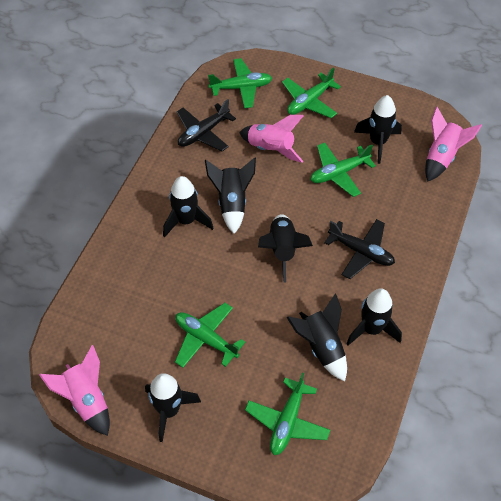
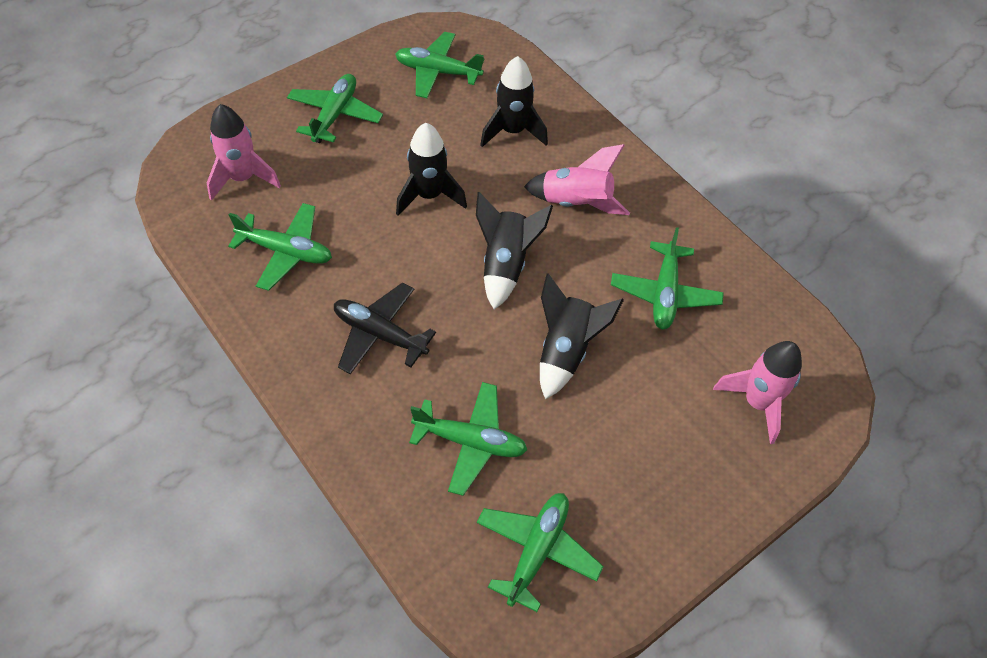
black plane: 2 -> 1
black rocket: 7 -> 4
green plane: 5 -> 6

